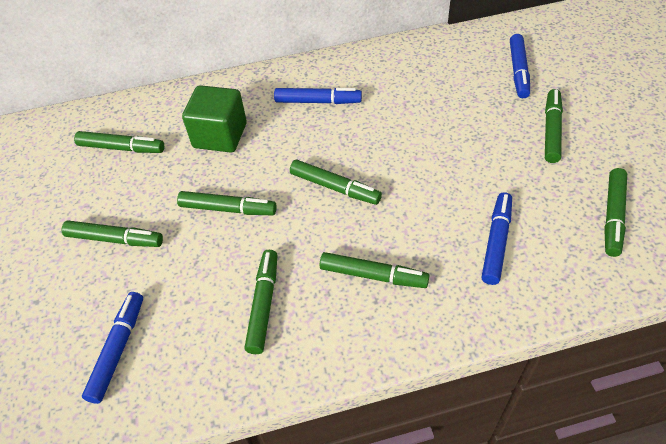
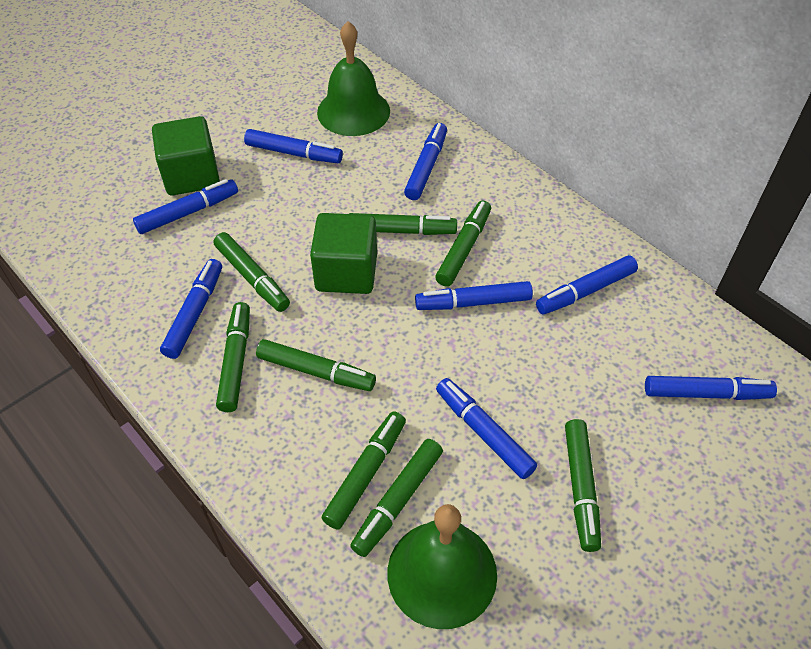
blue marker: 4 -> 8
green bell: 0 -> 2
green cube: 1 -> 2

